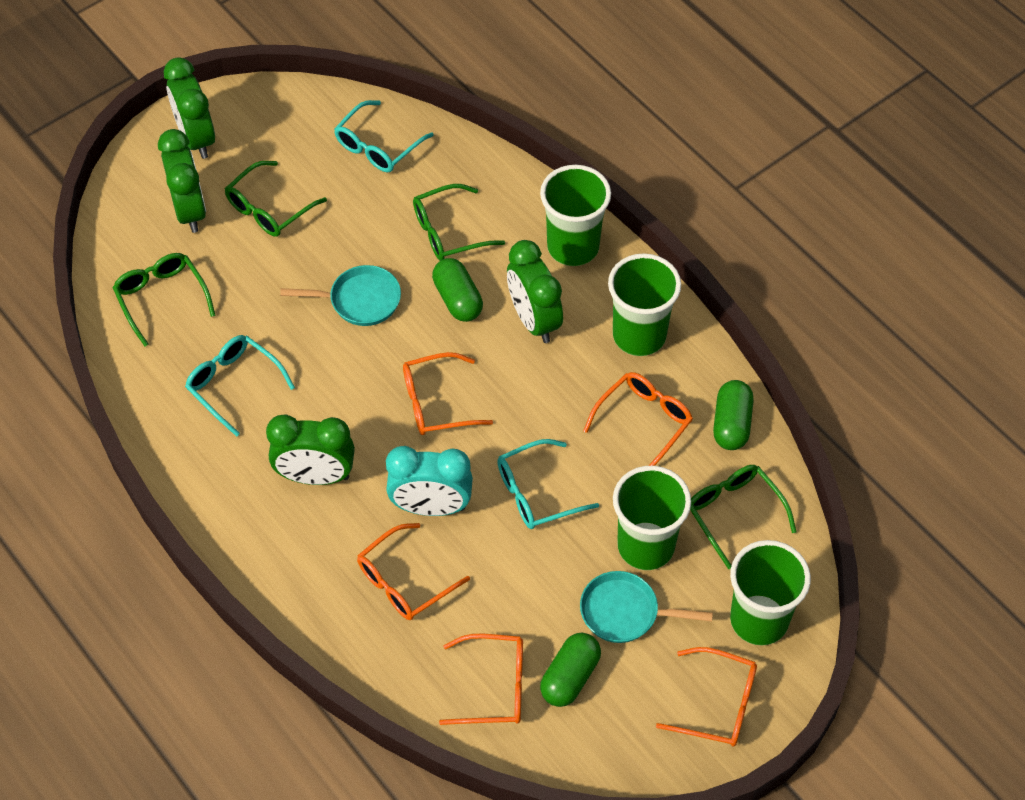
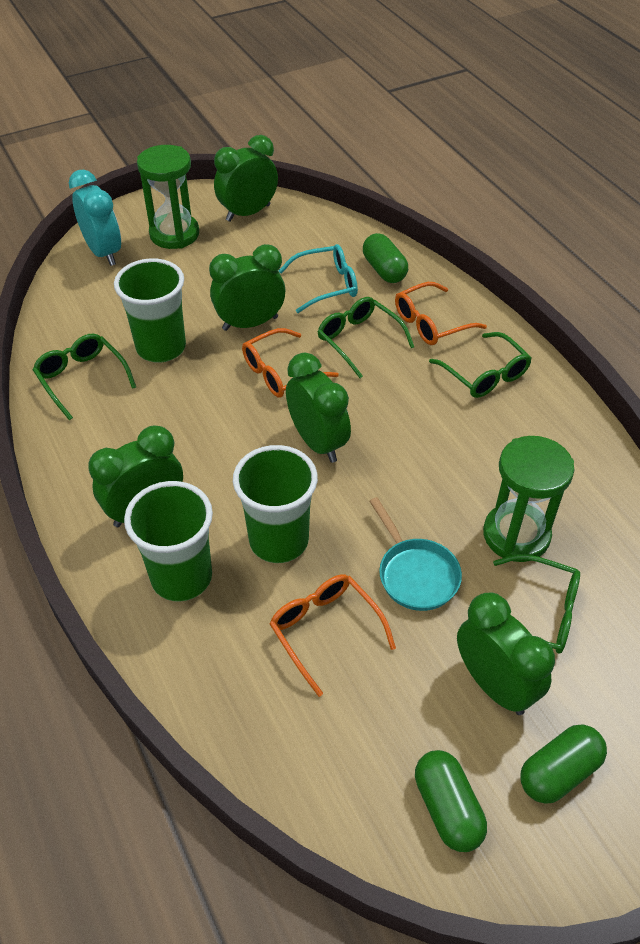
green clock: 4 -> 5
green cup: 4 -> 3
green hourglass: 0 -> 2
orange glasses: 5 -> 3
turquoise glasses: 3 -> 1
turquoise pan: 2 -> 1

